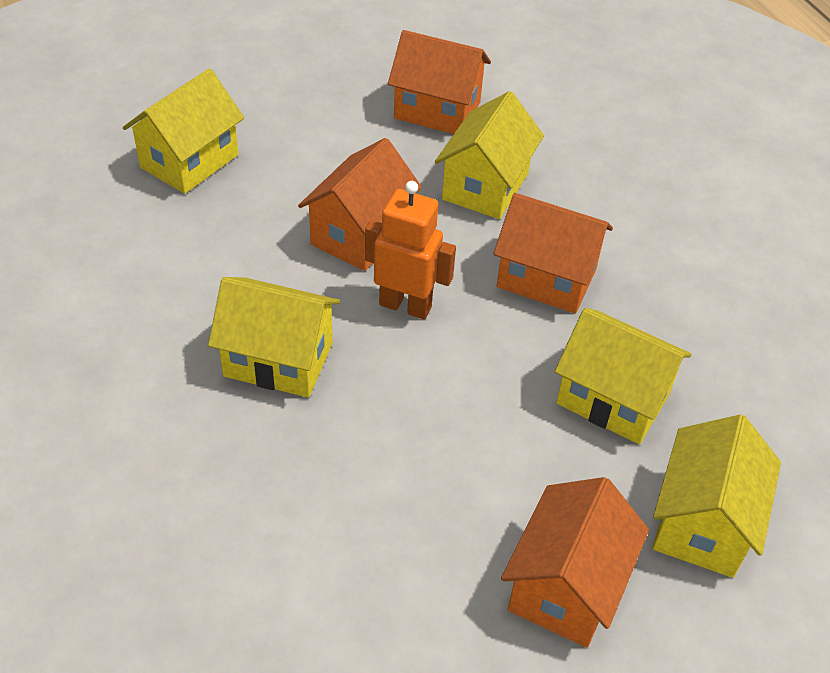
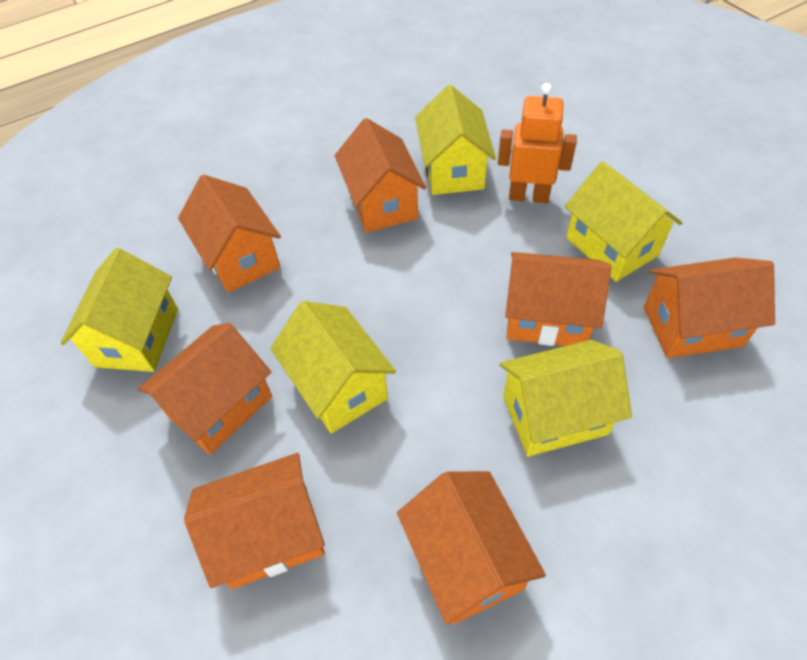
orange house: 4 -> 7

